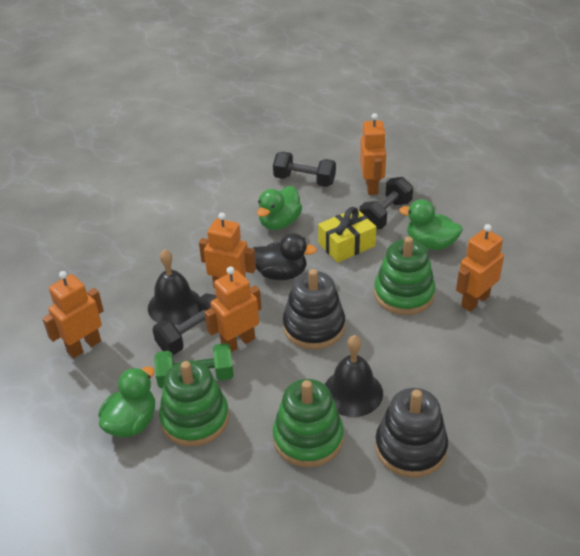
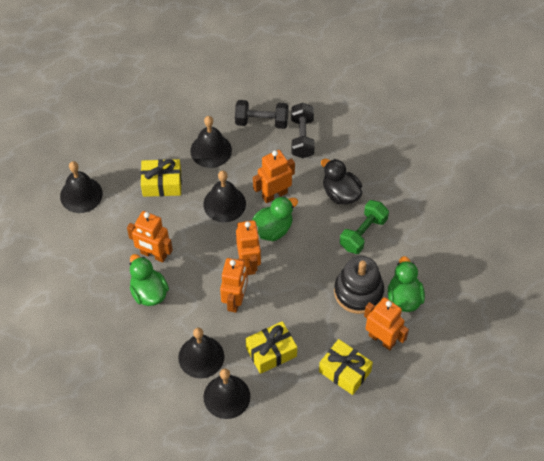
black bell: 2 -> 5
black dumbbell: 3 -> 2
black stacking toy: 2 -> 1
green stacking toy: 3 -> 0
yellow gift: 1 -> 3

